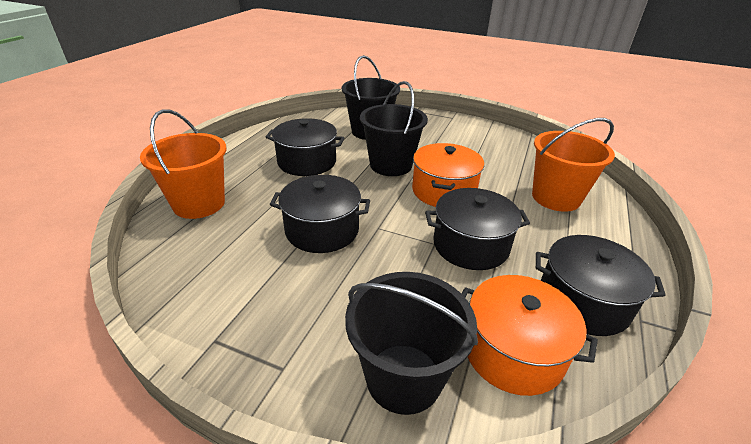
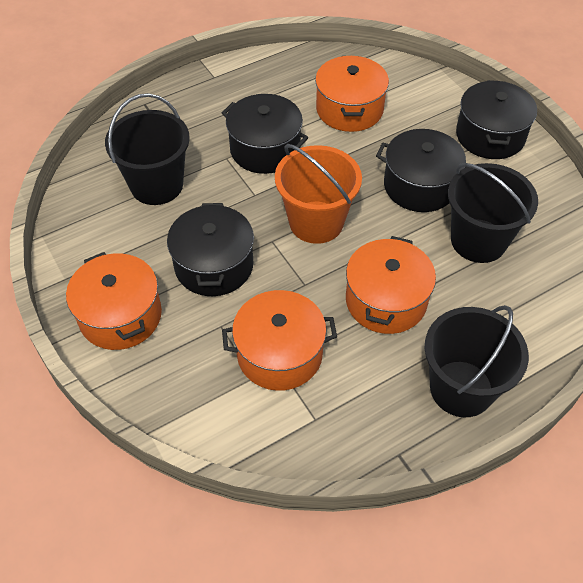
orange bucket: 2 -> 1
orange pot: 2 -> 4

